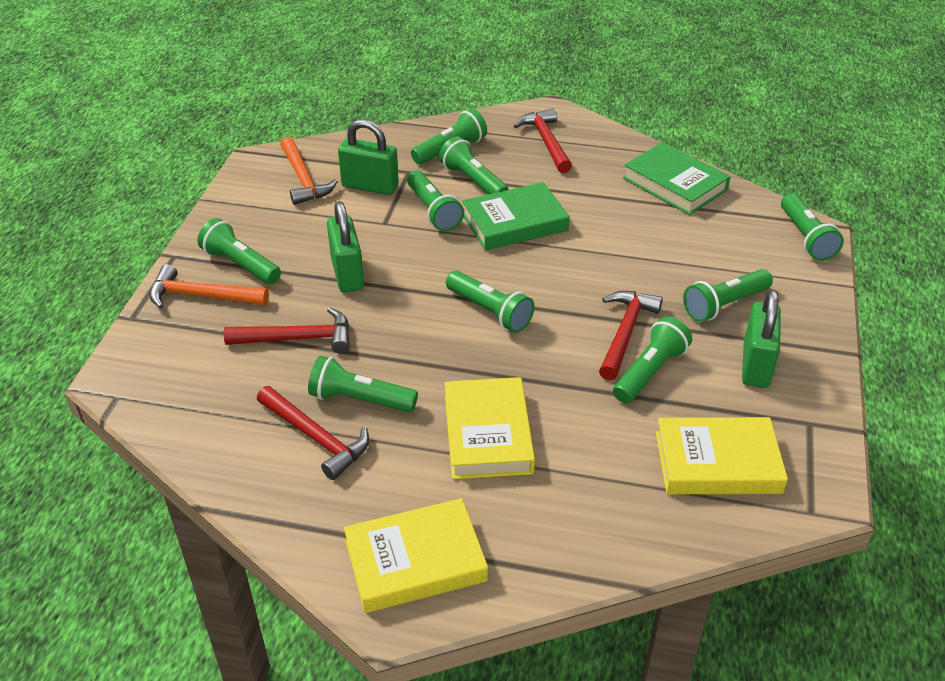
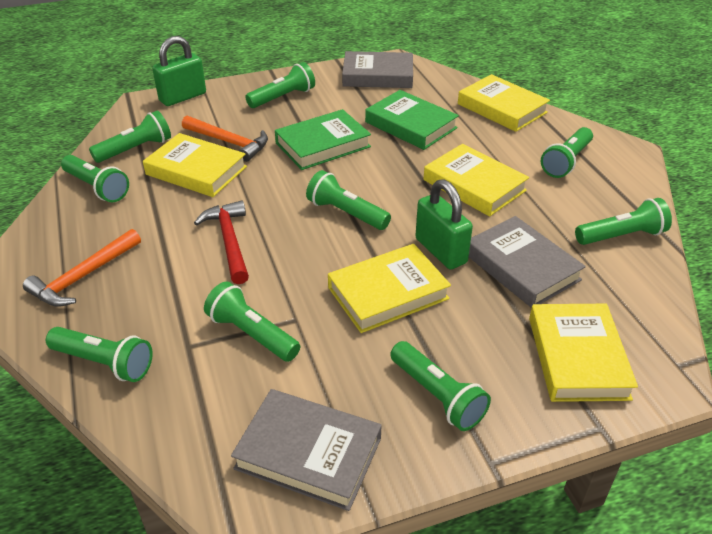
green padlock: 3 -> 2
grey book: 0 -> 3
red hammer: 4 -> 1
yellow book: 3 -> 5

